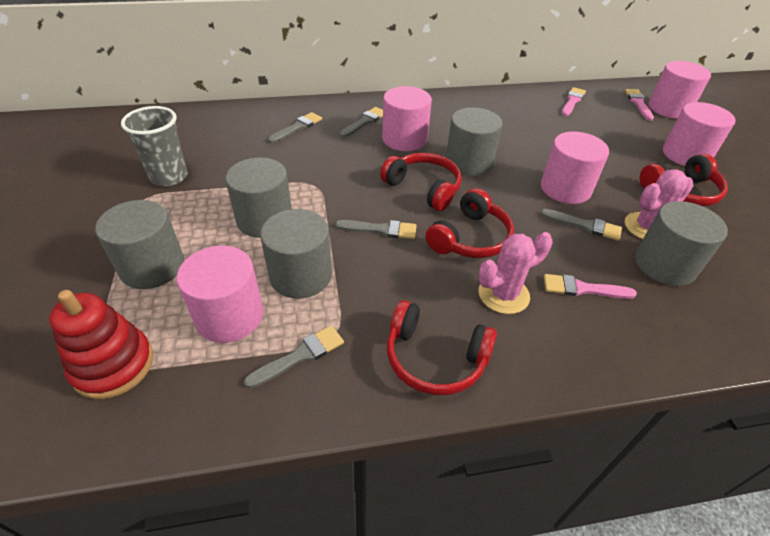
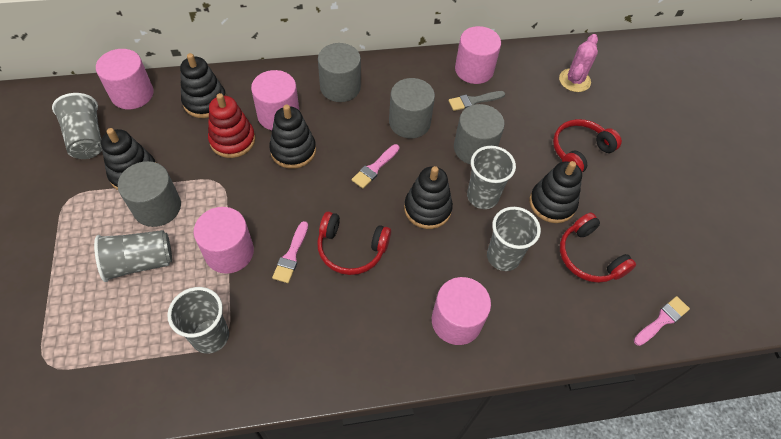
black stacking toy: 0 -> 5
grey brush: 5 -> 1
grey cup: 1 -> 5
grey cylinder: 5 -> 4
pink cactus: 2 -> 1
red headphones: 4 -> 3

